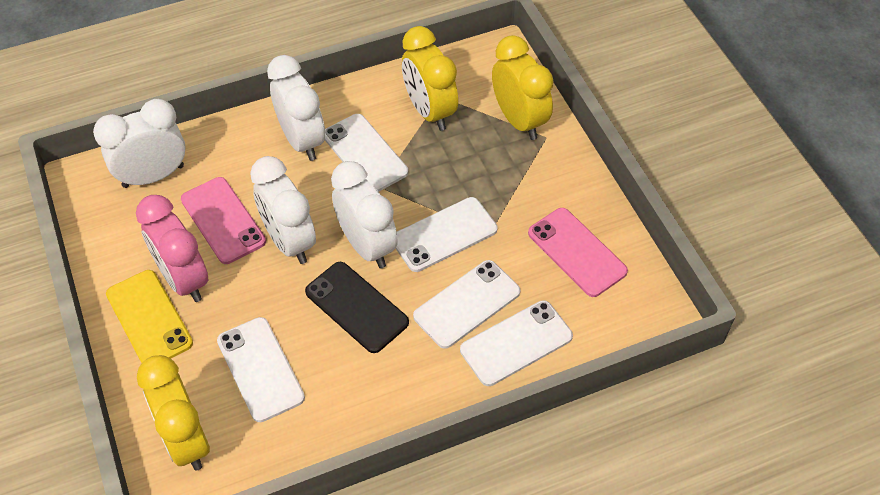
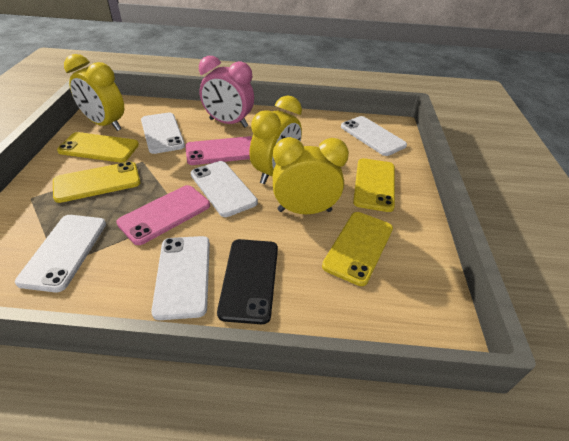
white clock: 4 -> 0
yellow phone: 1 -> 4

